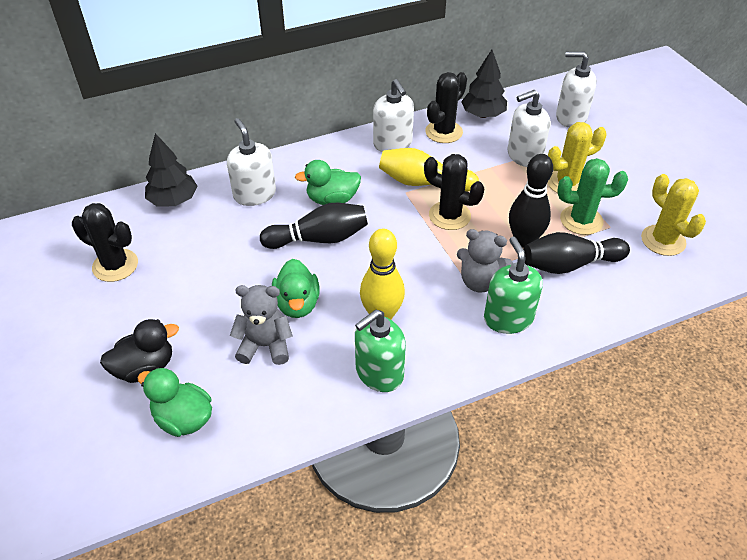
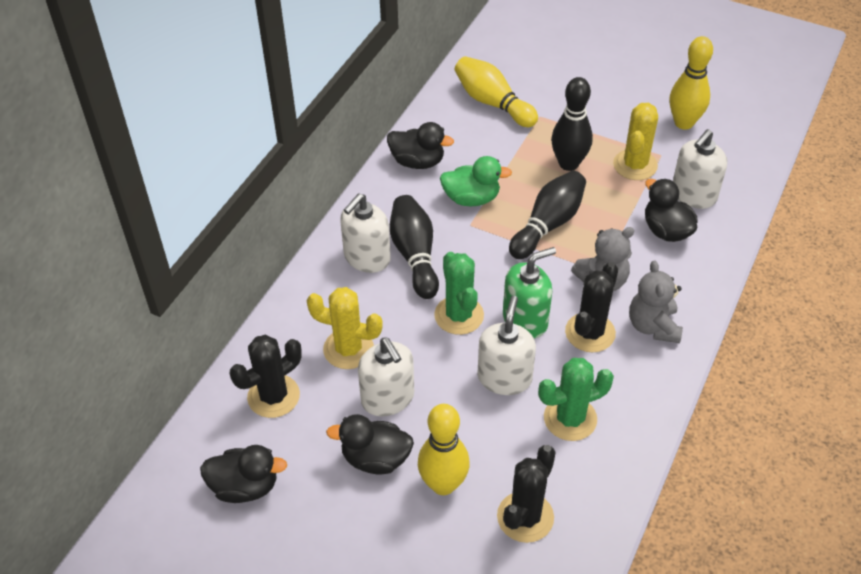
black duck: 1 -> 4
black tree: 2 -> 0
green cactus: 1 -> 2
green duck: 3 -> 1
green soap dispenser: 2 -> 1
yellow bowling pin: 2 -> 3

